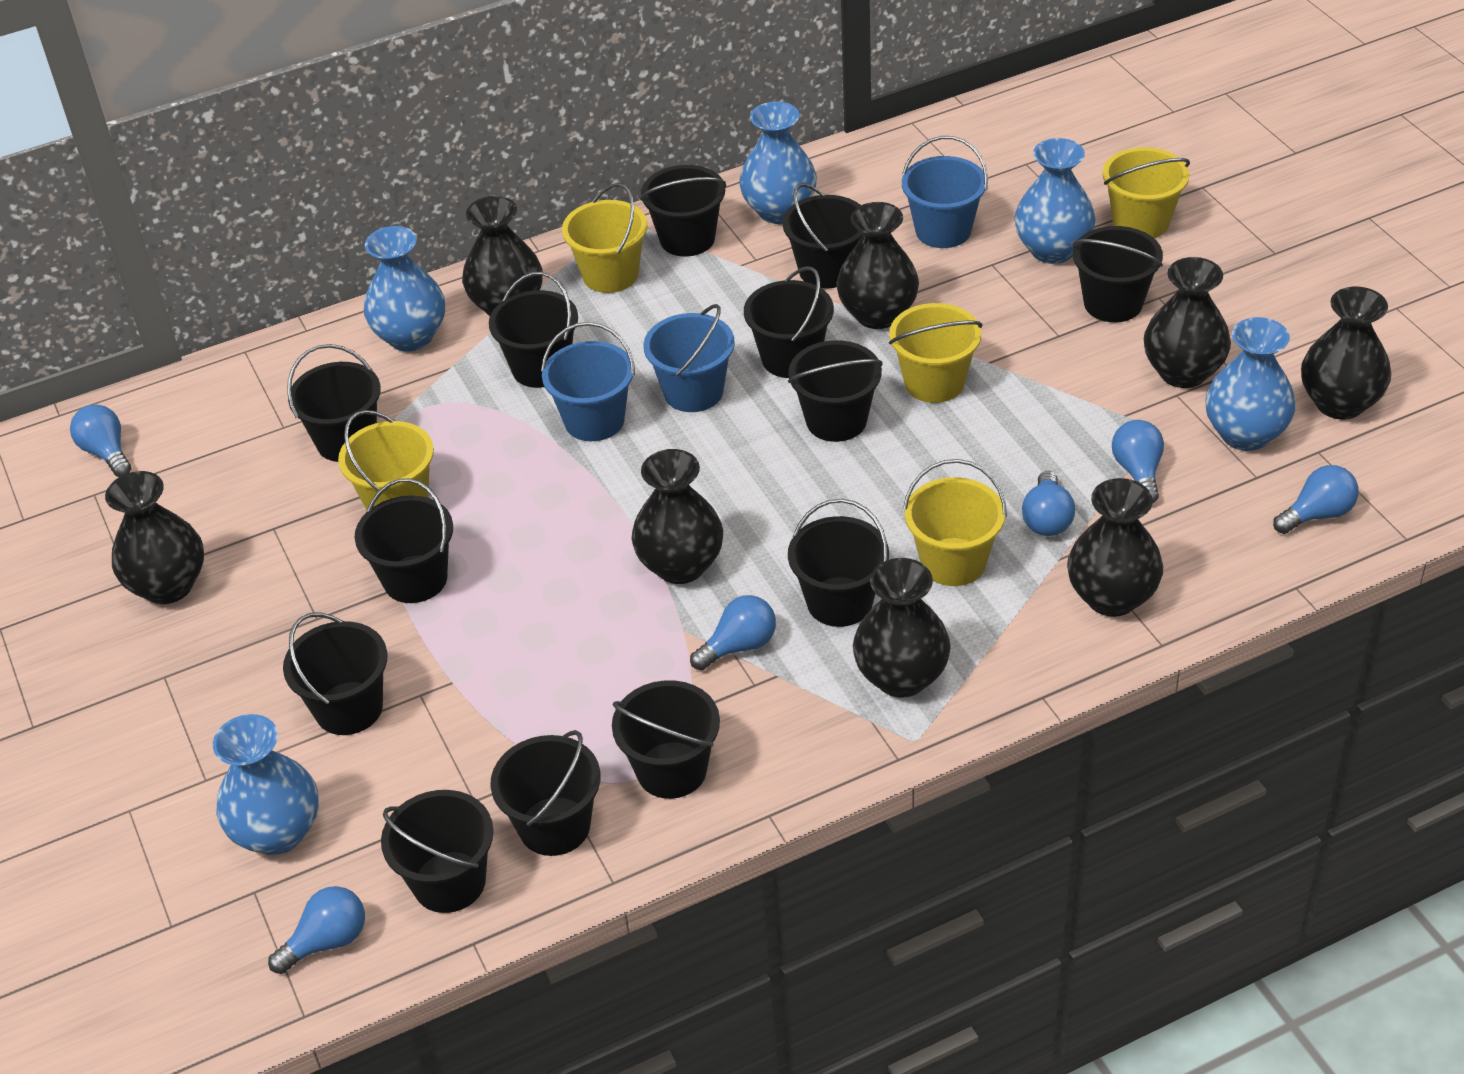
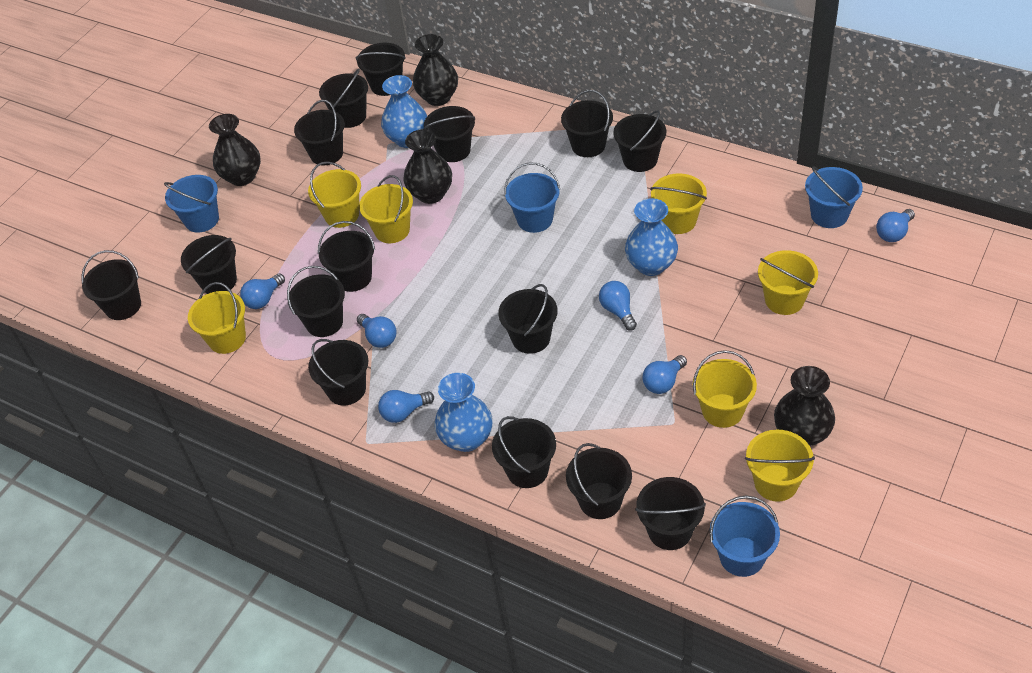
black bucket: 13 -> 15
black vase: 8 -> 4
blue bucket: 3 -> 4
blue vase: 5 -> 3
yellow bucket: 5 -> 7

